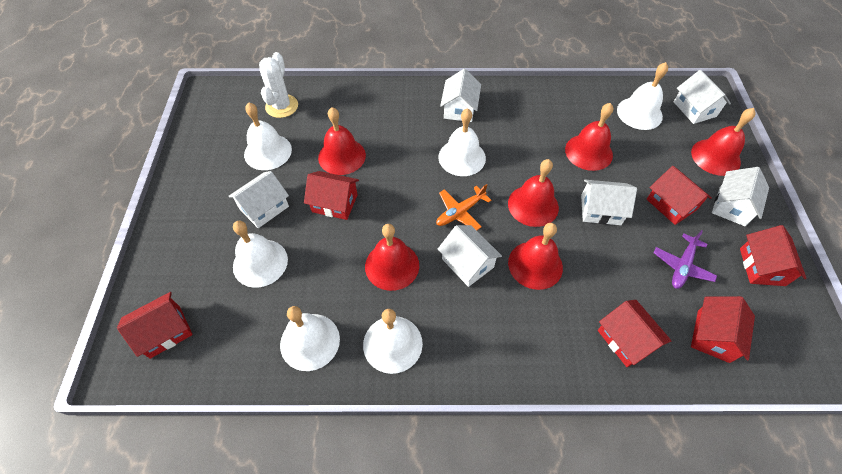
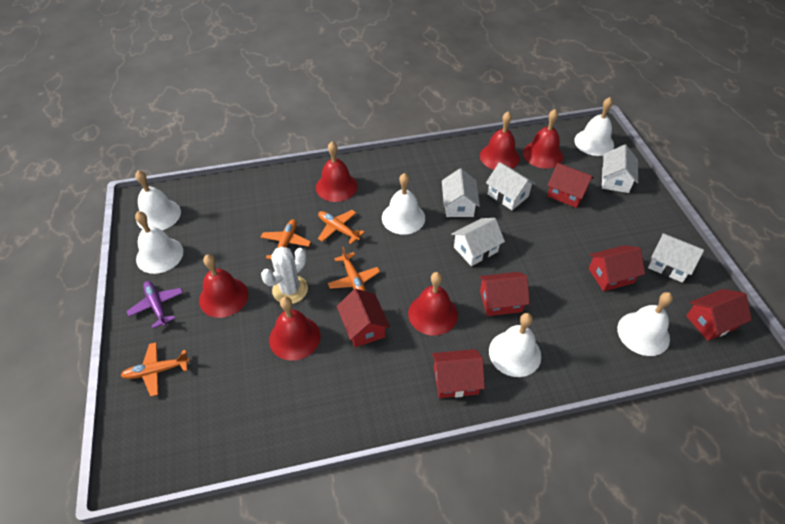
orange plane: 1 -> 4
white house: 6 -> 5

